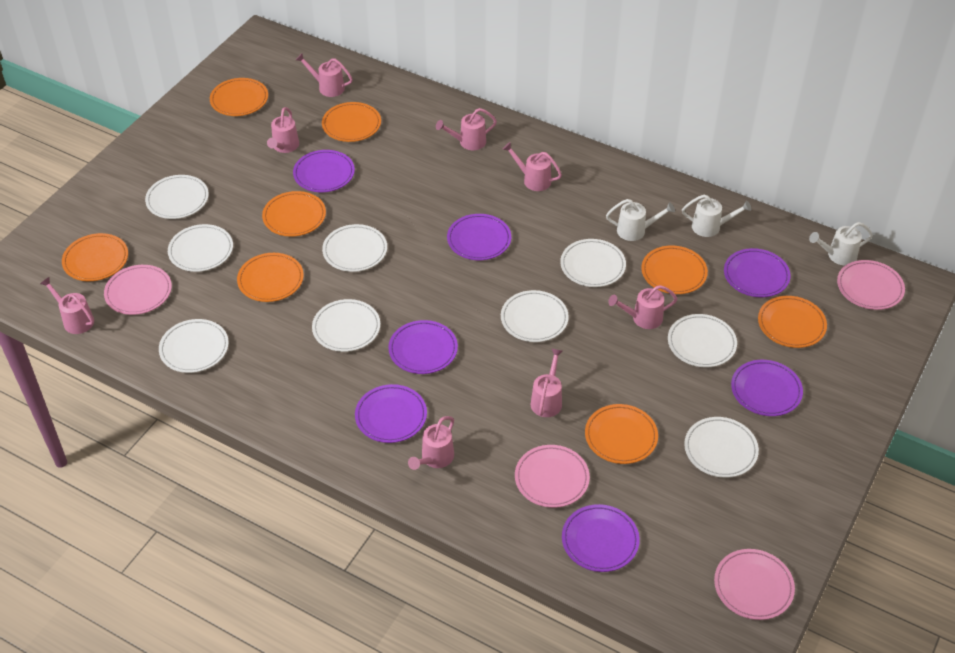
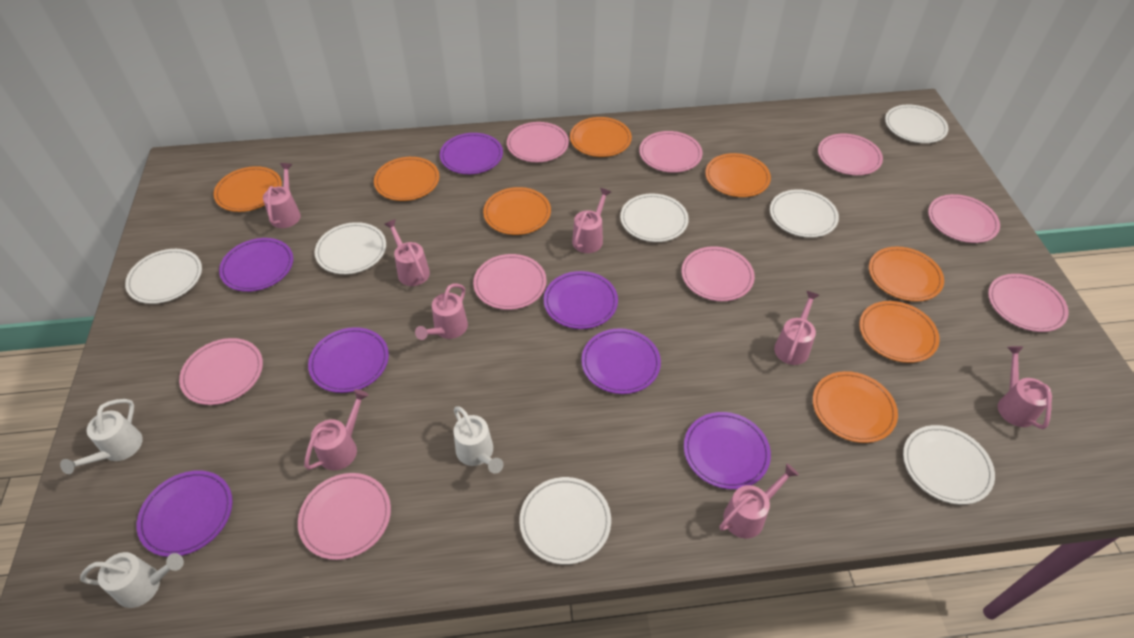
pink plate: 4 -> 9
white plate: 9 -> 7

